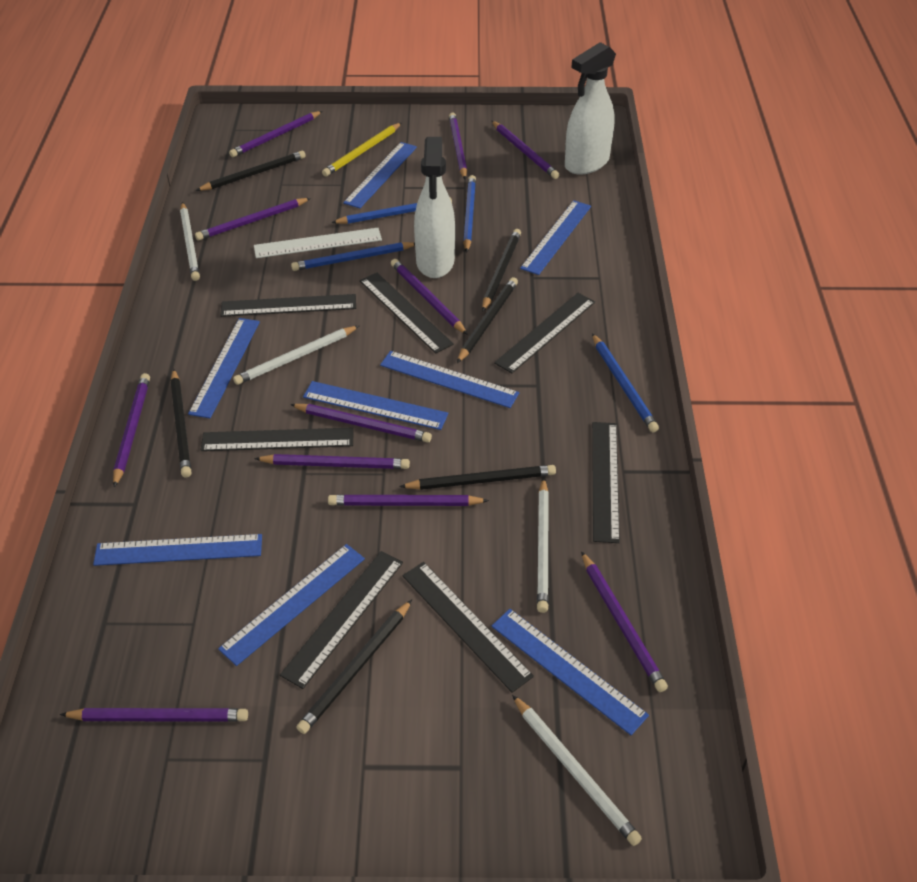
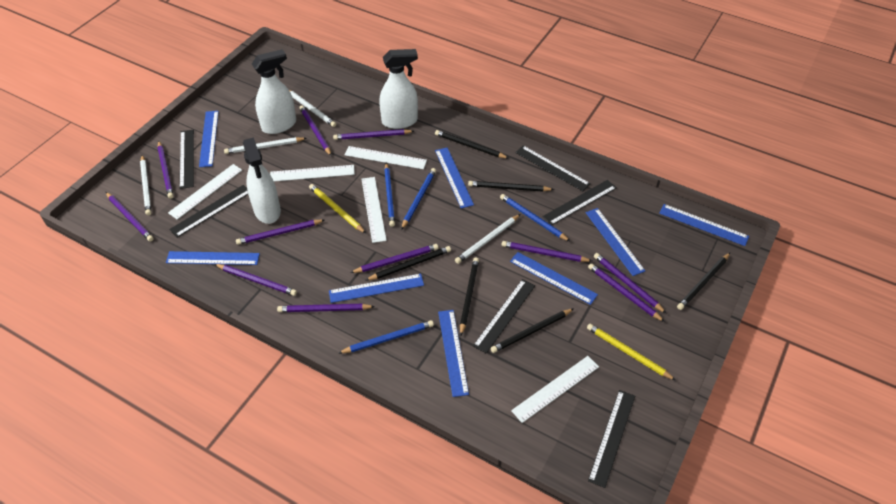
black ruler: 7 -> 6
white ruler: 1 -> 5
white spray bottle: 2 -> 3
yellow pencil: 1 -> 2

